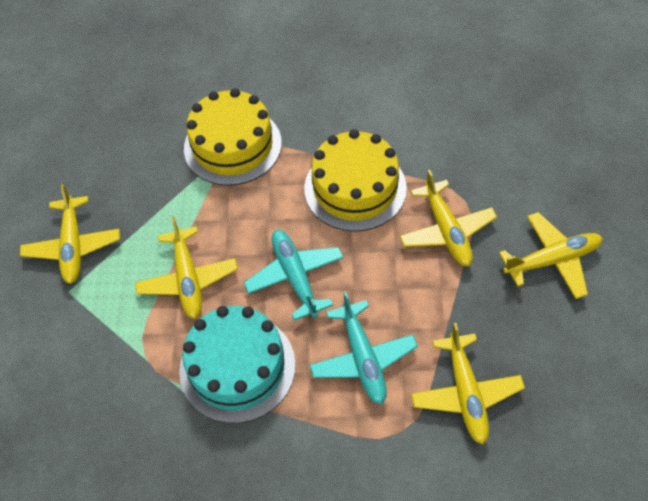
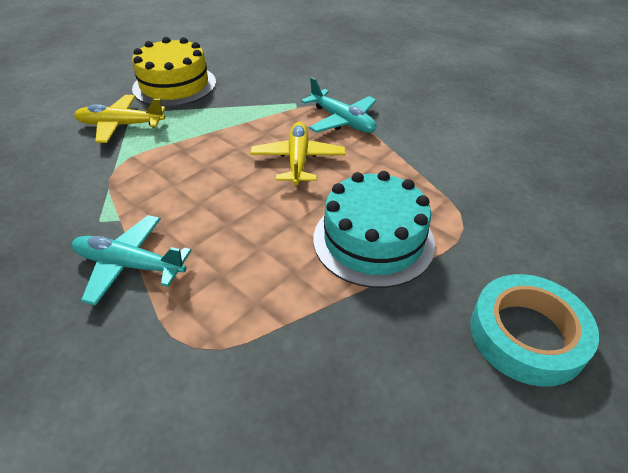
turquoise tape: 0 -> 1
yellow cake: 2 -> 1
yellow plane: 5 -> 2

